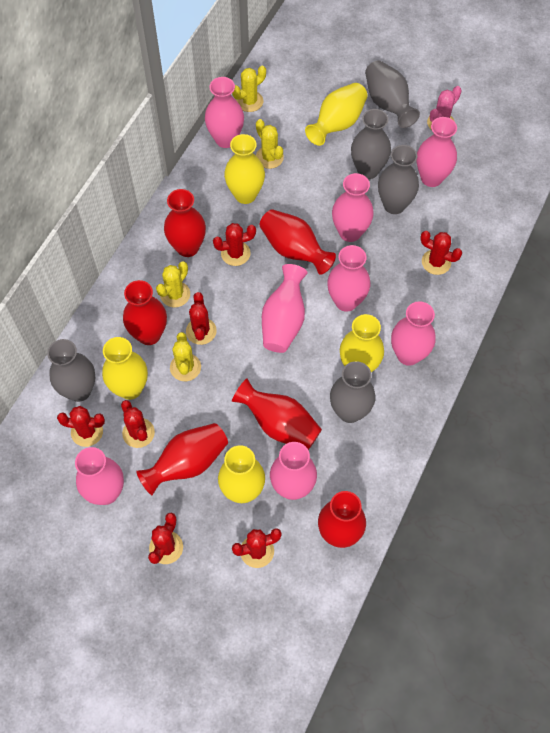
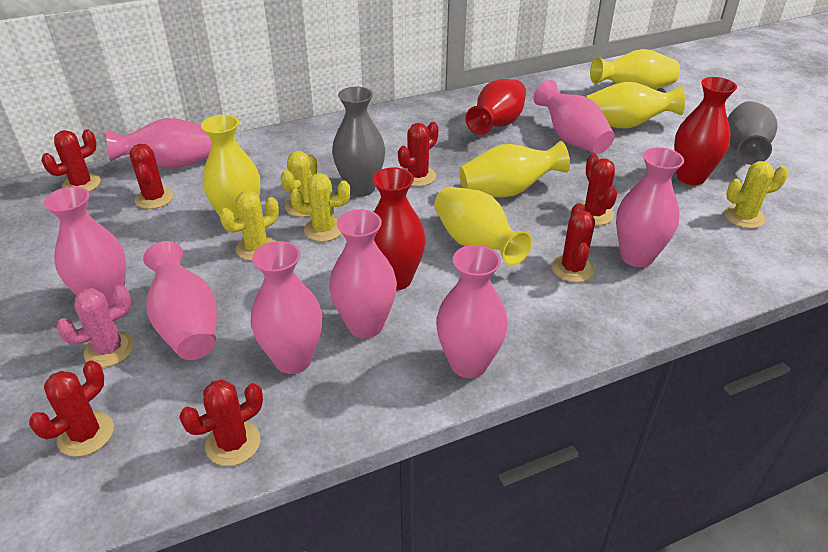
grey vase: 5 -> 2
red vase: 6 -> 3

